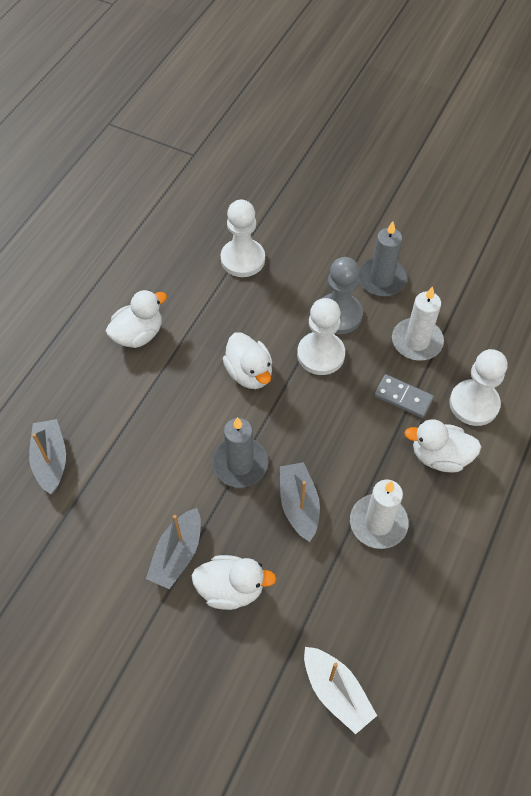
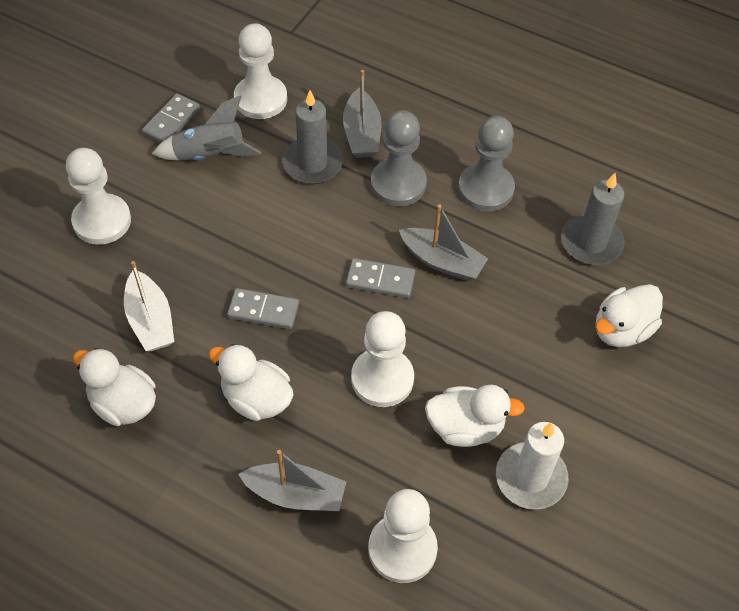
grey domino: 1 -> 3
grey pawn: 1 -> 2
grey rocket: 0 -> 1
white candle: 2 -> 1
white pawn: 3 -> 4

